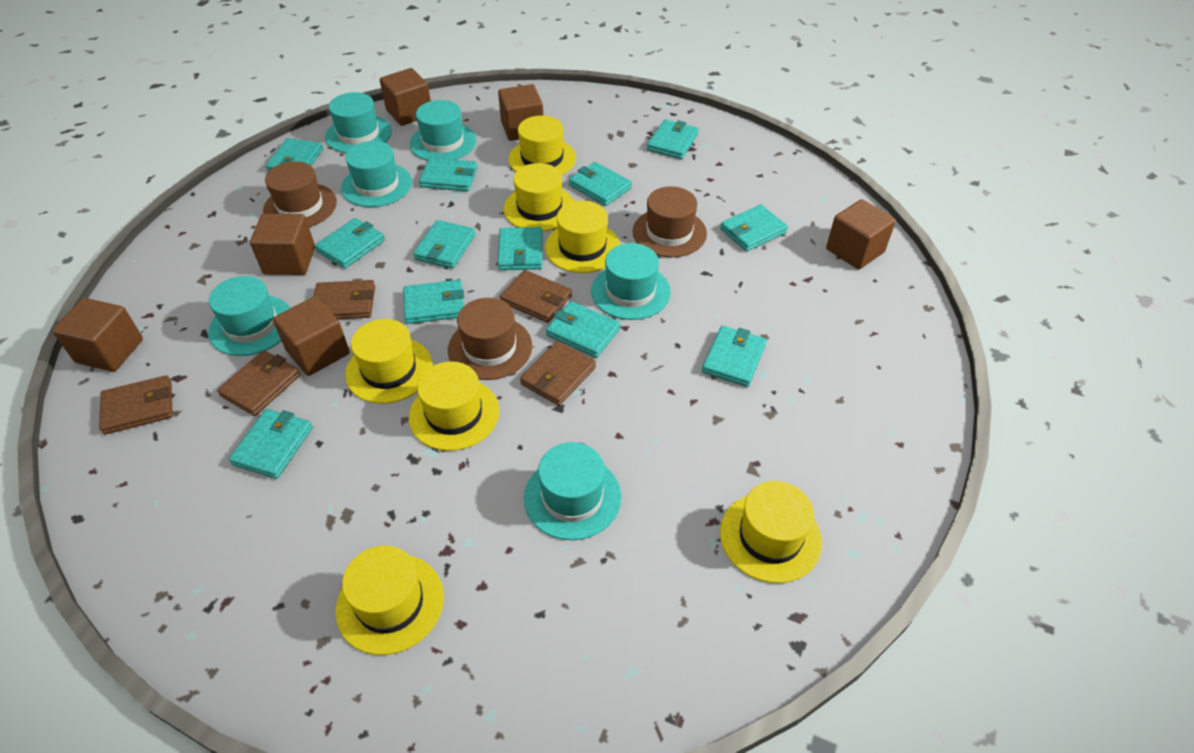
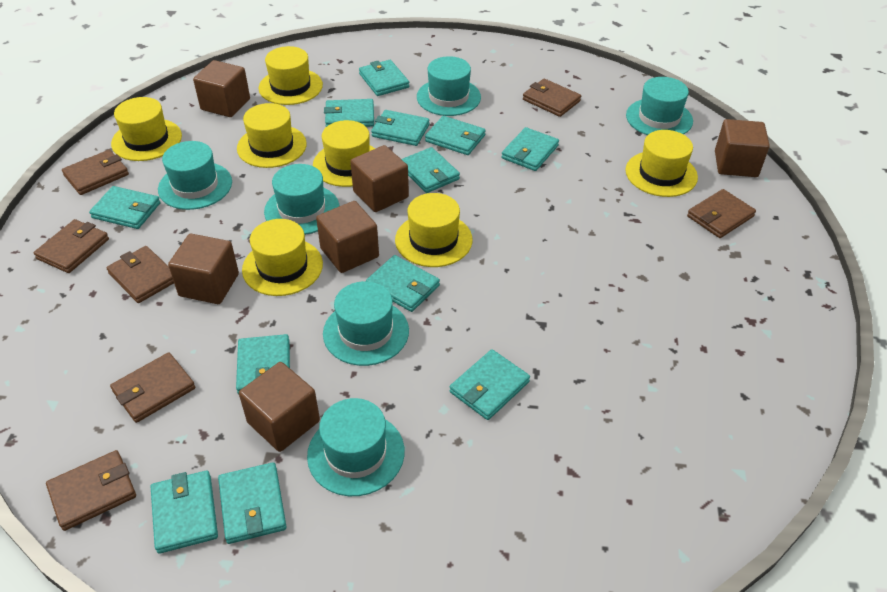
brown hat: 3 -> 0
brown wallet: 5 -> 7

